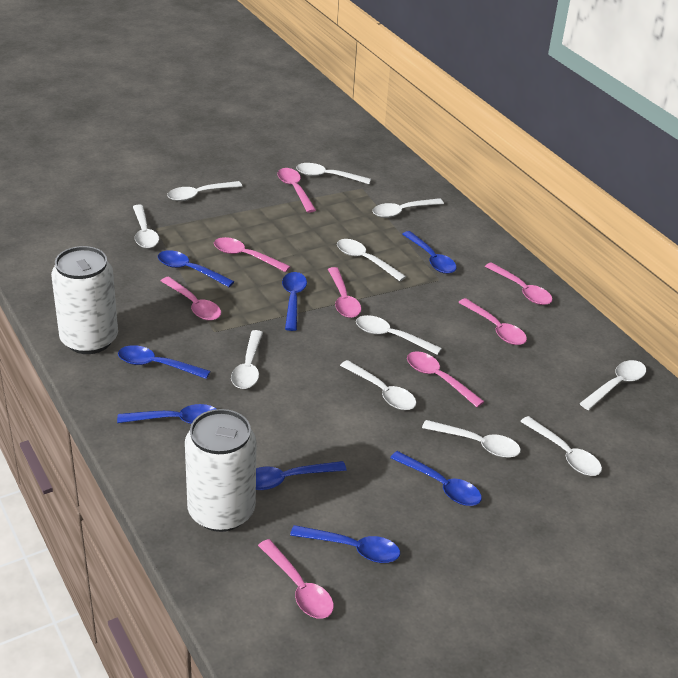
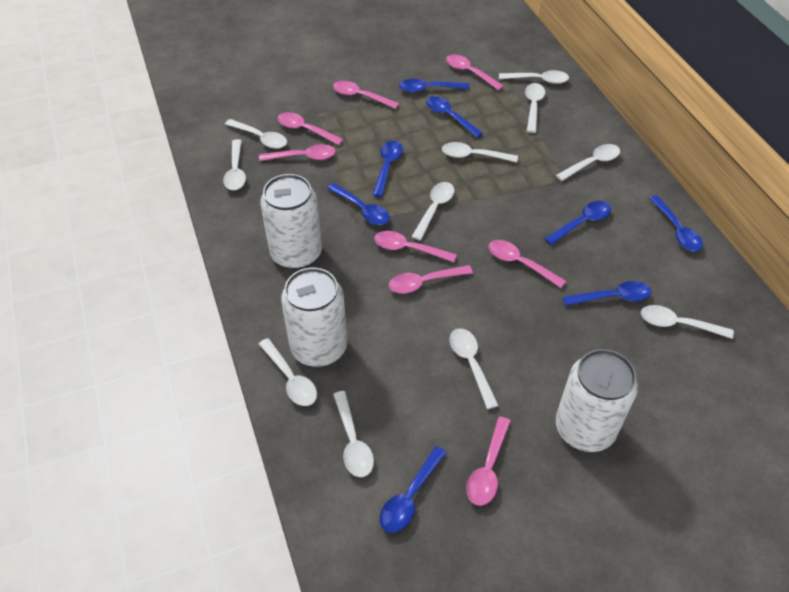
white can: 2 -> 3

